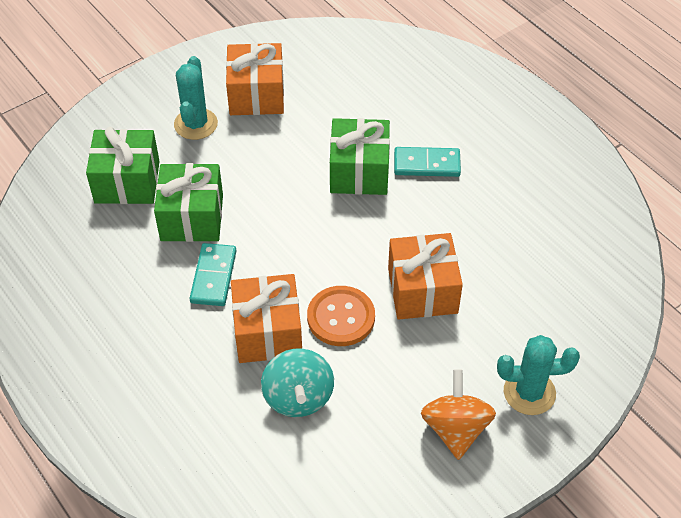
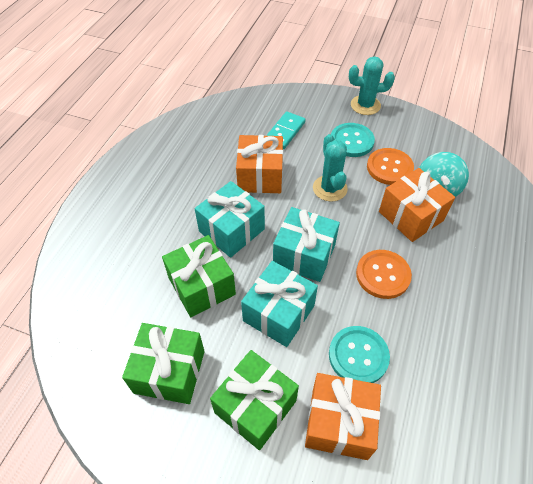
orange button: 1 -> 2
orange spinning top: 1 -> 0
turquoise button: 0 -> 2
turquoise domino: 2 -> 1
turquoise gift: 0 -> 3

